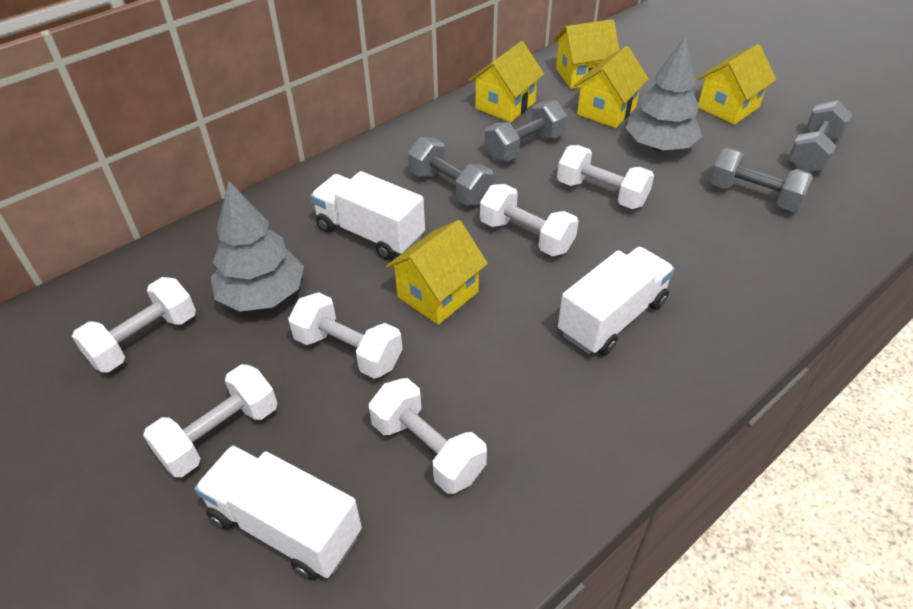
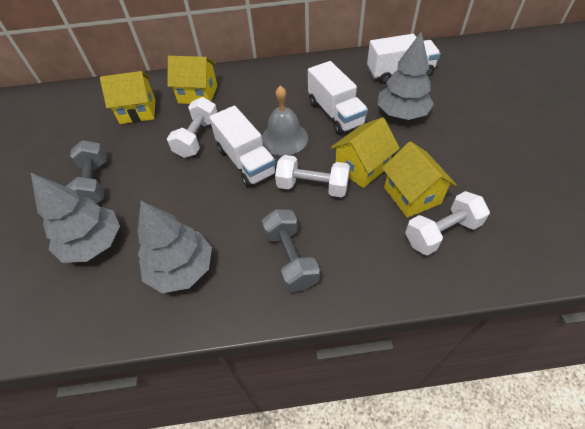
grey bell: 0 -> 1
grey dumbbell: 4 -> 2
grey tree: 2 -> 3
white dumbbell: 6 -> 3
yellow house: 5 -> 4

